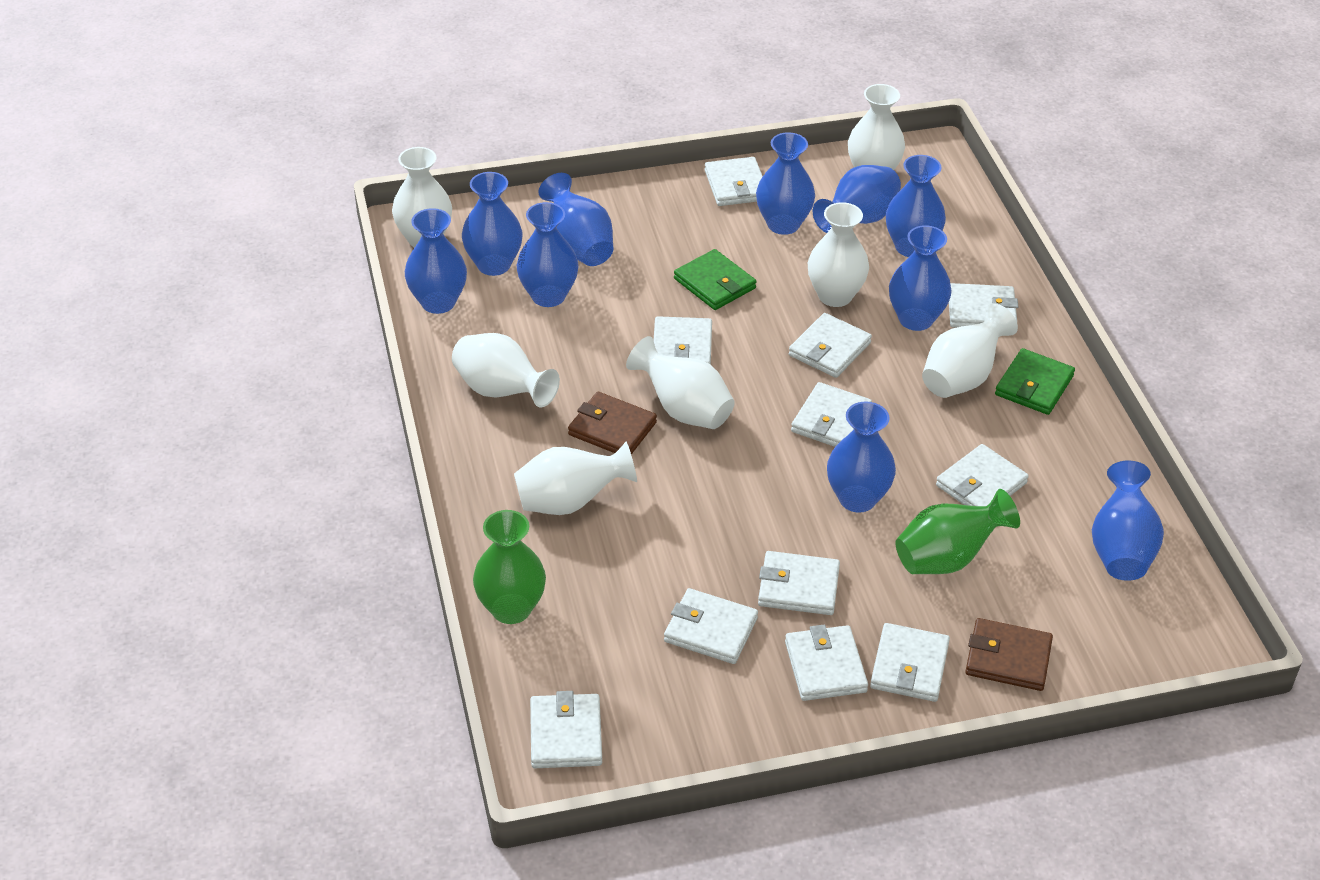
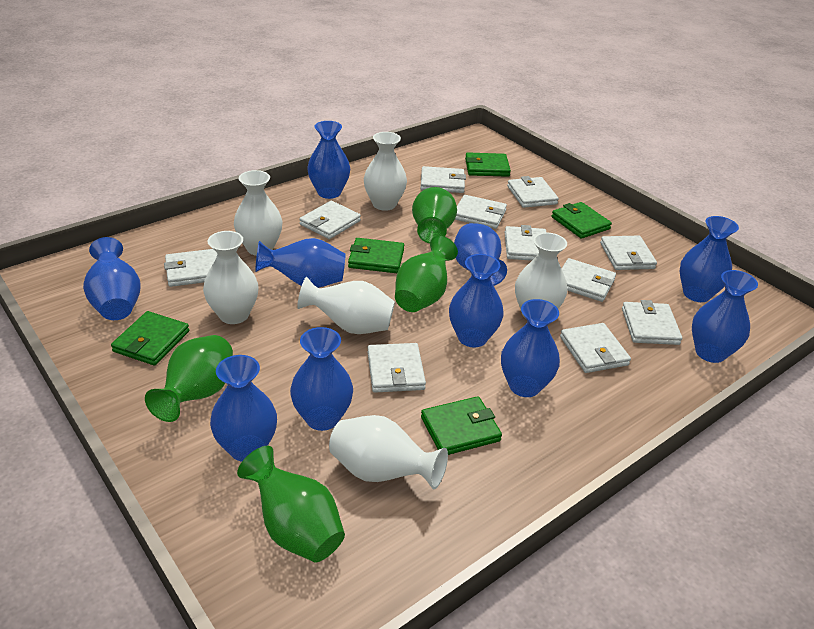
brown wallet: 2 -> 0
green vase: 2 -> 4
green wallet: 2 -> 5
white vase: 7 -> 6

